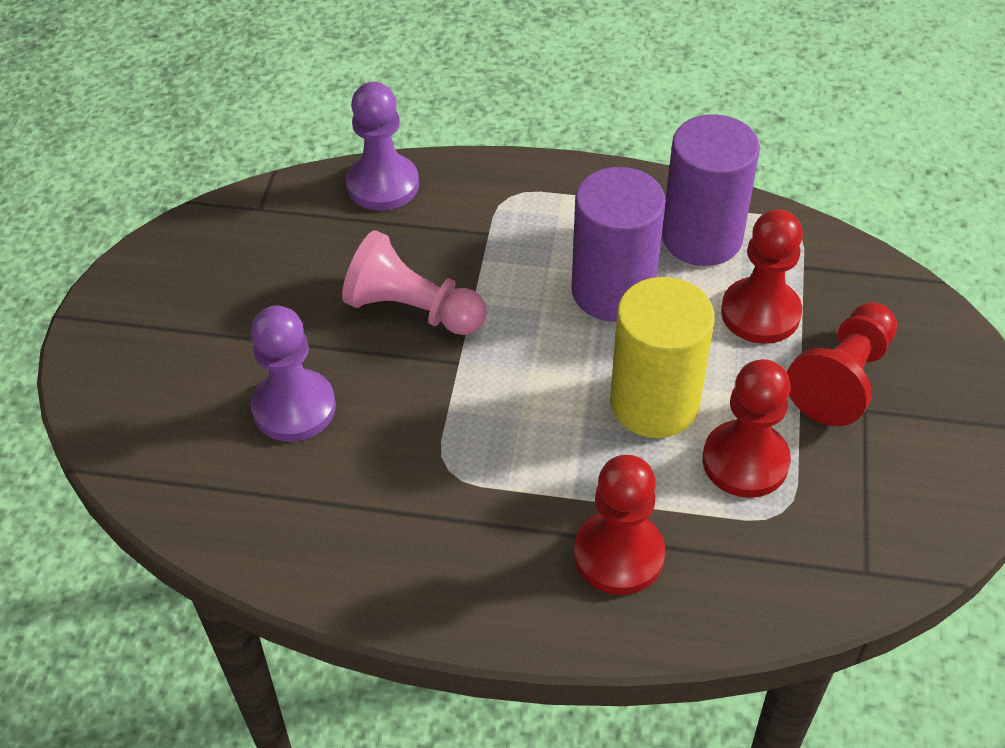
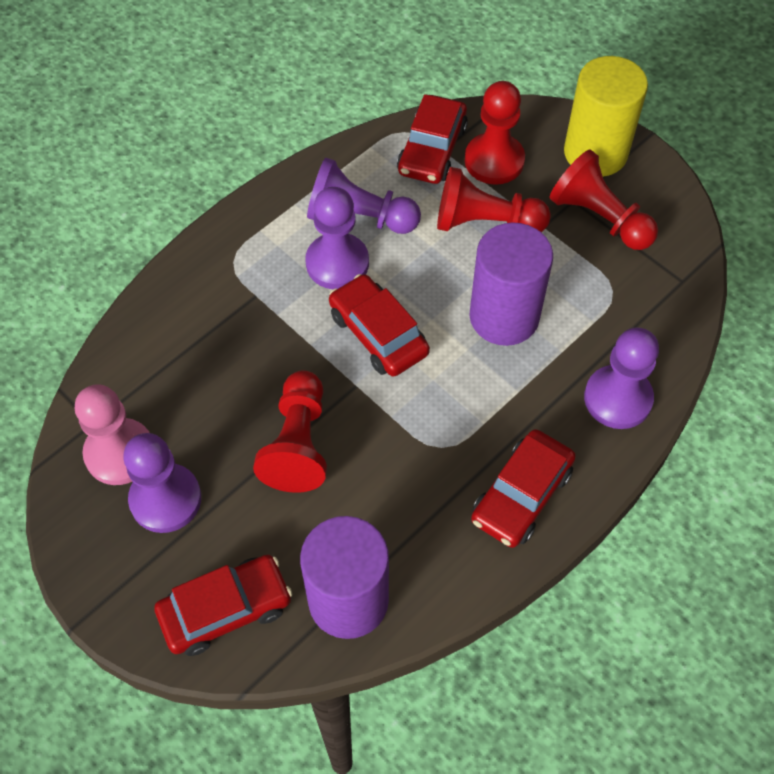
purple pawn: 2 -> 4
red car: 0 -> 4

